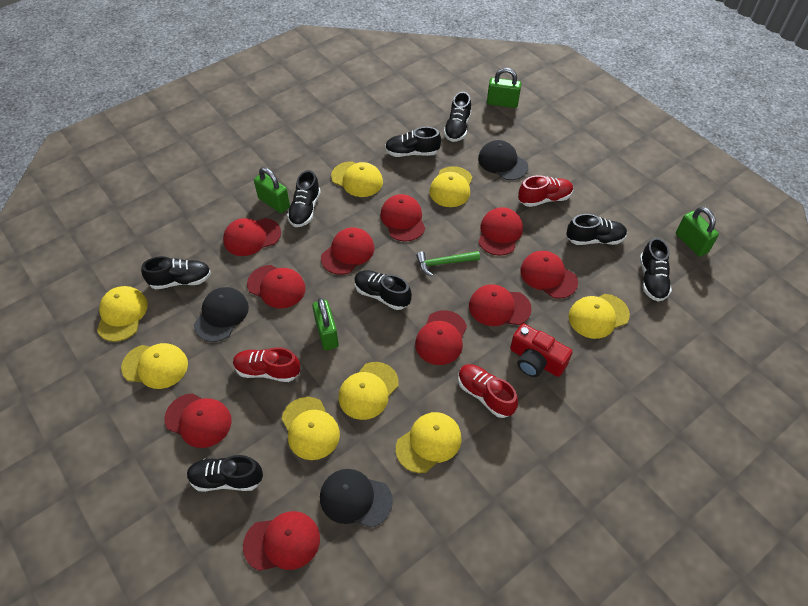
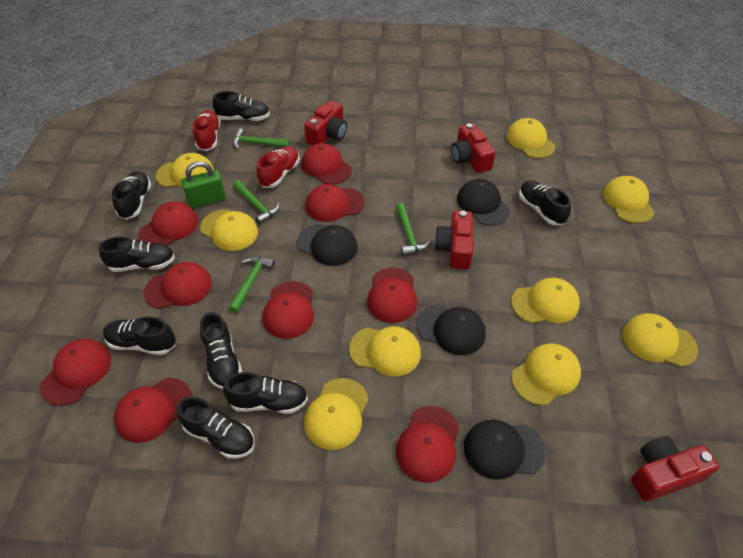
black cap: 3 -> 4
green hammer: 1 -> 4
green padlock: 4 -> 1
red camera: 1 -> 4
red cap: 10 -> 9
red shoe: 3 -> 2
yellow cap: 8 -> 9

